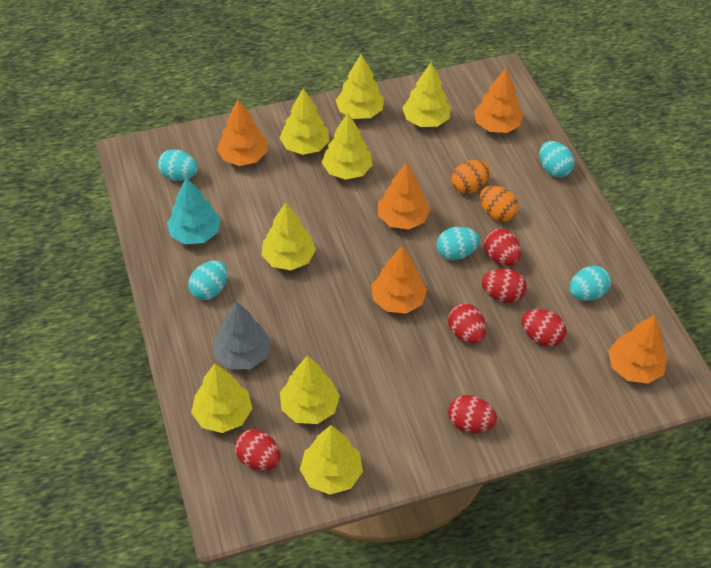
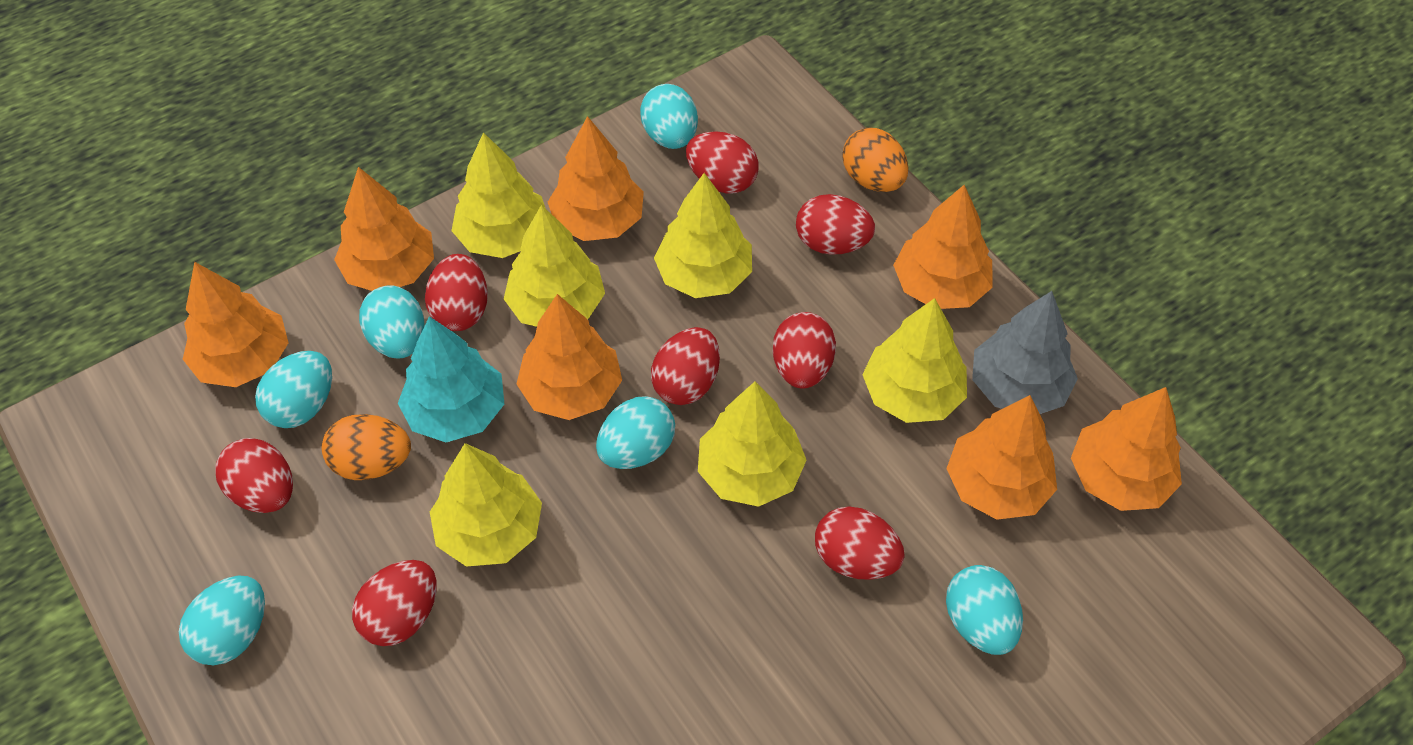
orange tree: 5 -> 7
red egg: 6 -> 8
turquoise egg: 5 -> 6
yellow tree: 8 -> 6

